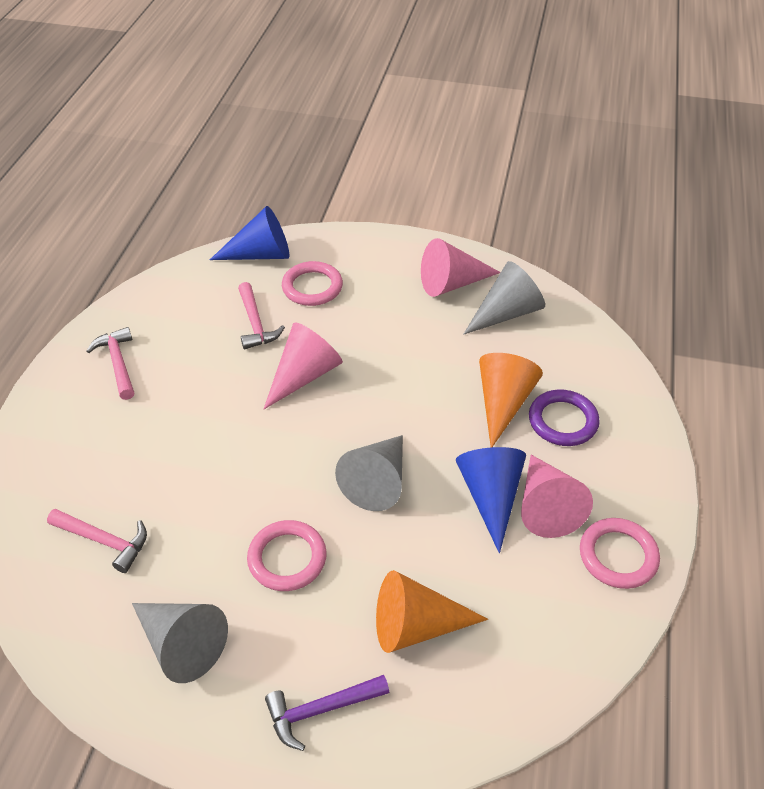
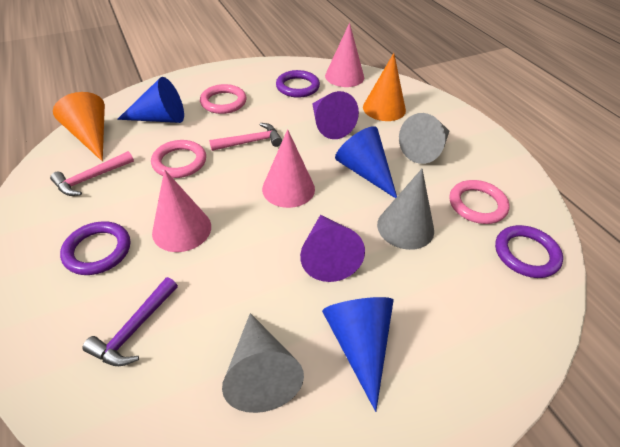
blue cone: 2 -> 3
pink hammer: 3 -> 2
purple cone: 0 -> 2
purple ring: 1 -> 3

